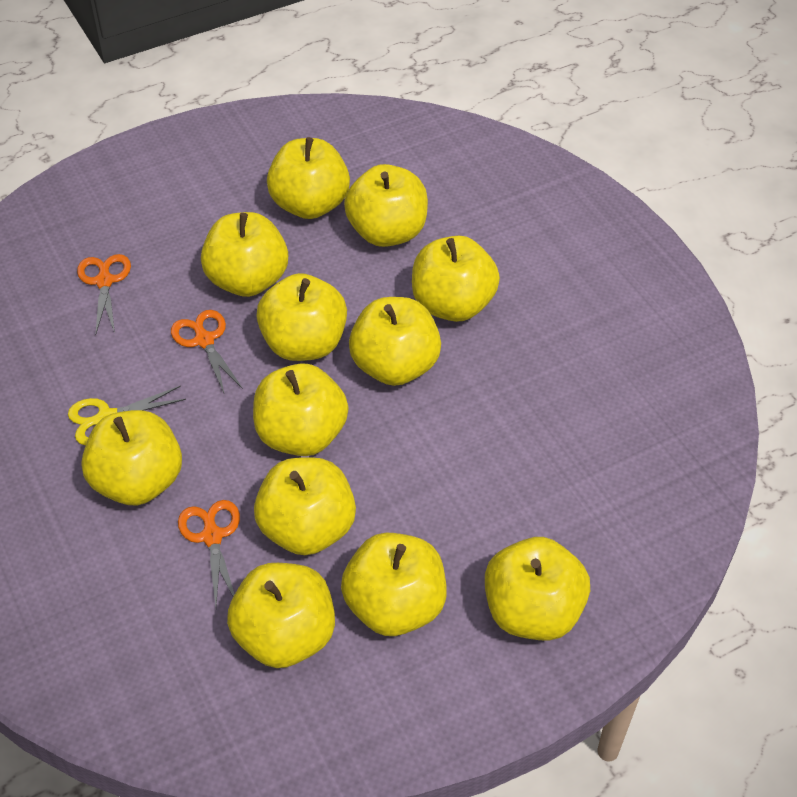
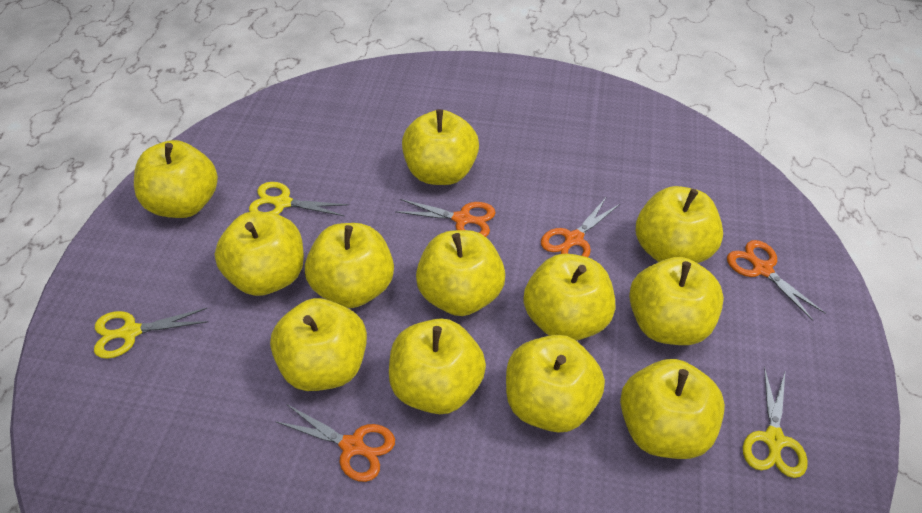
orange scissors: 3 -> 4
yellow scissors: 1 -> 3

